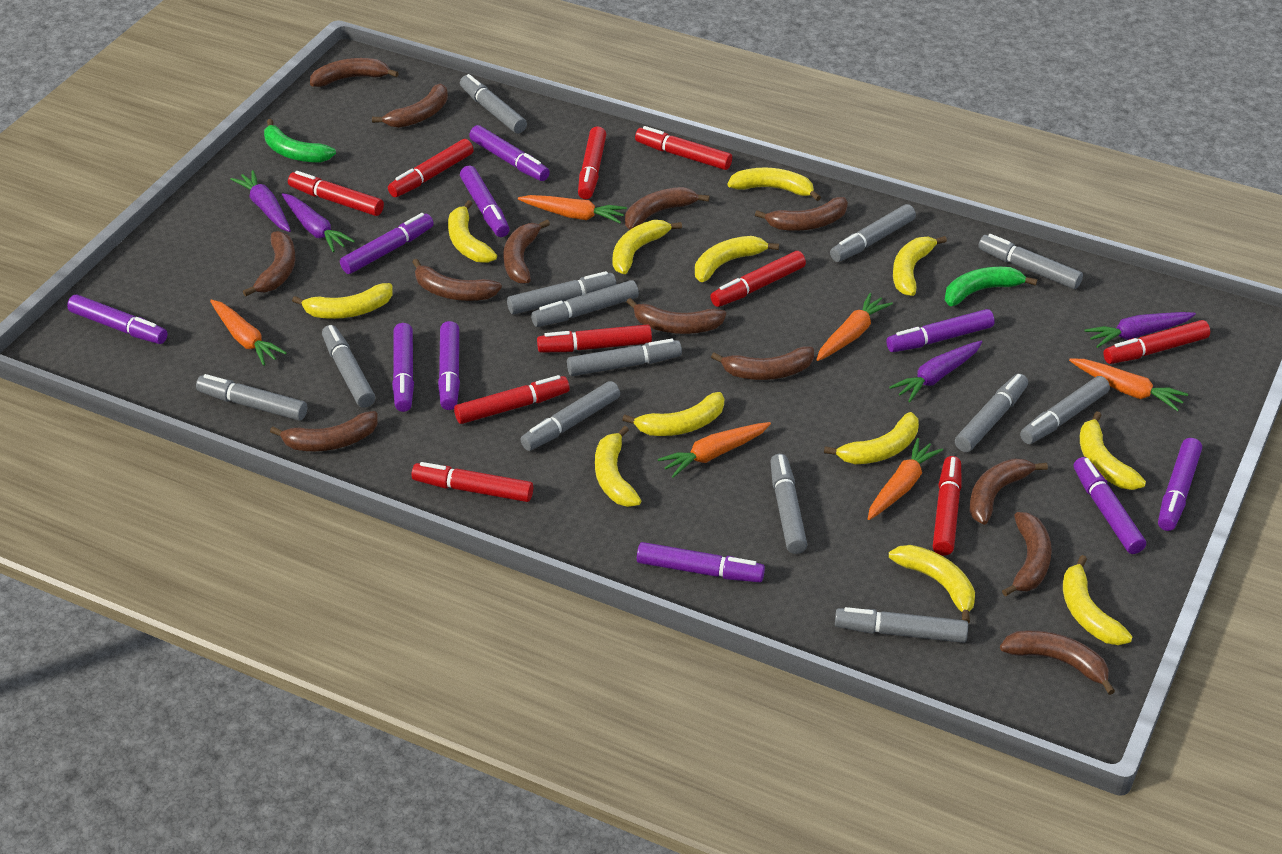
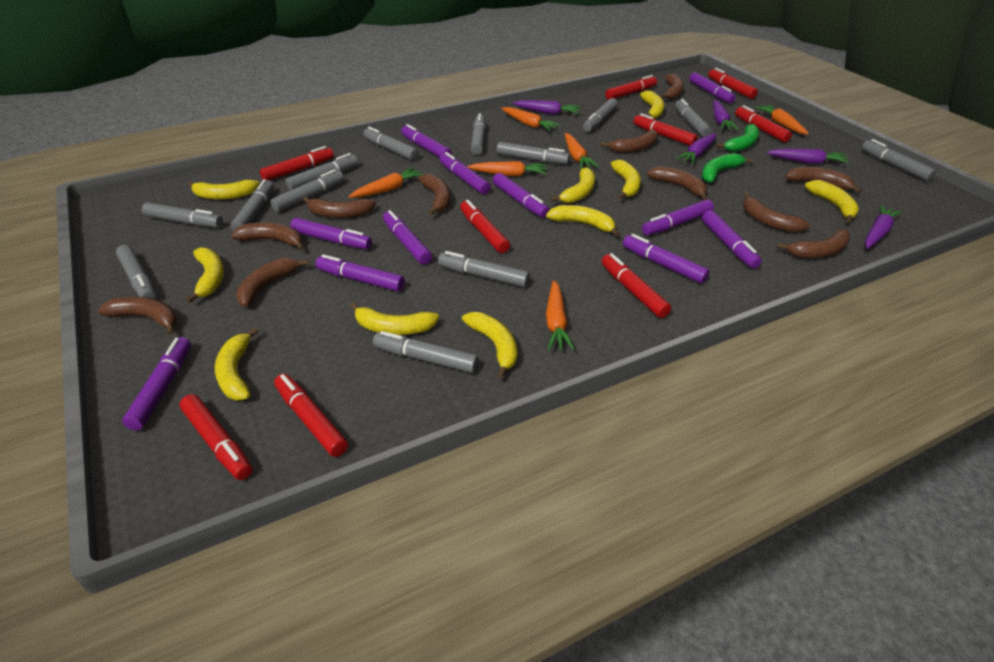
brown banana: 13 -> 11
purple carrot: 4 -> 5
purple marker: 10 -> 11
red marker: 10 -> 9
yellow banana: 12 -> 10

